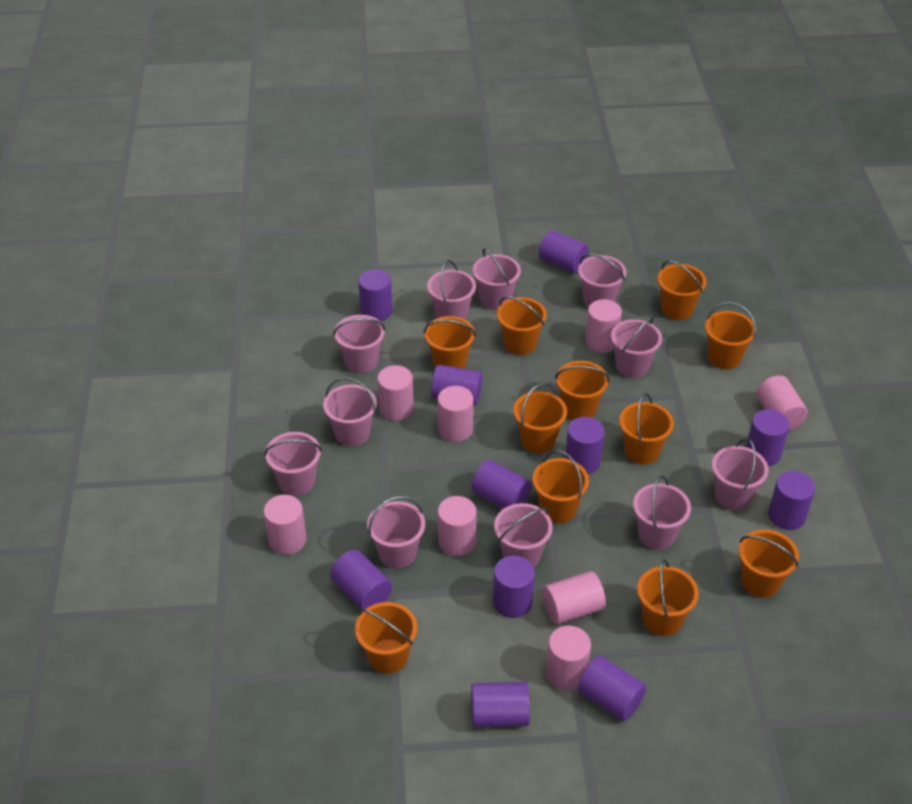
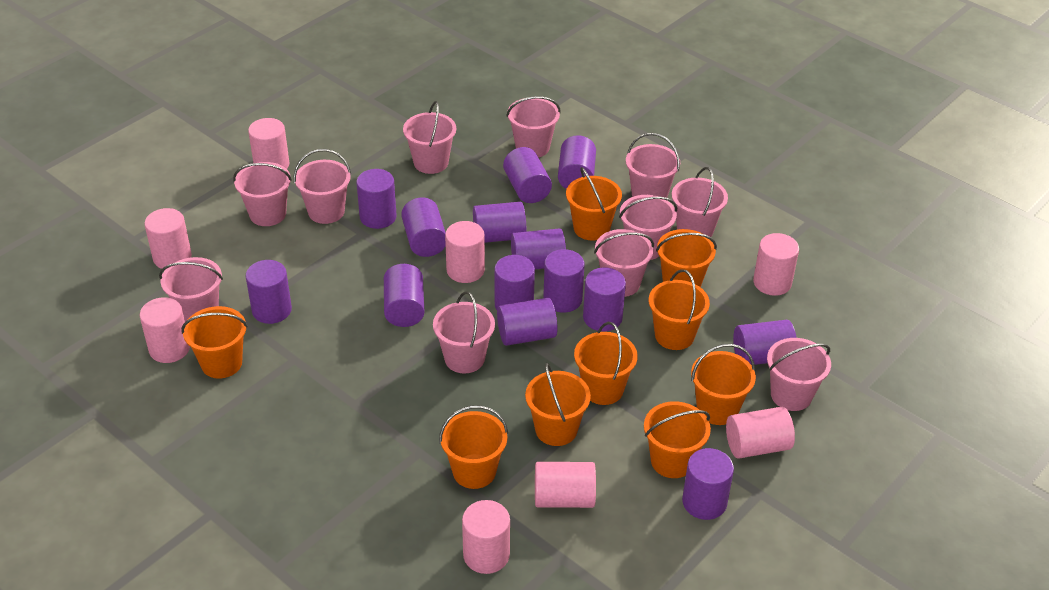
orange bucket: 11 -> 9
purple cylinder: 11 -> 14

